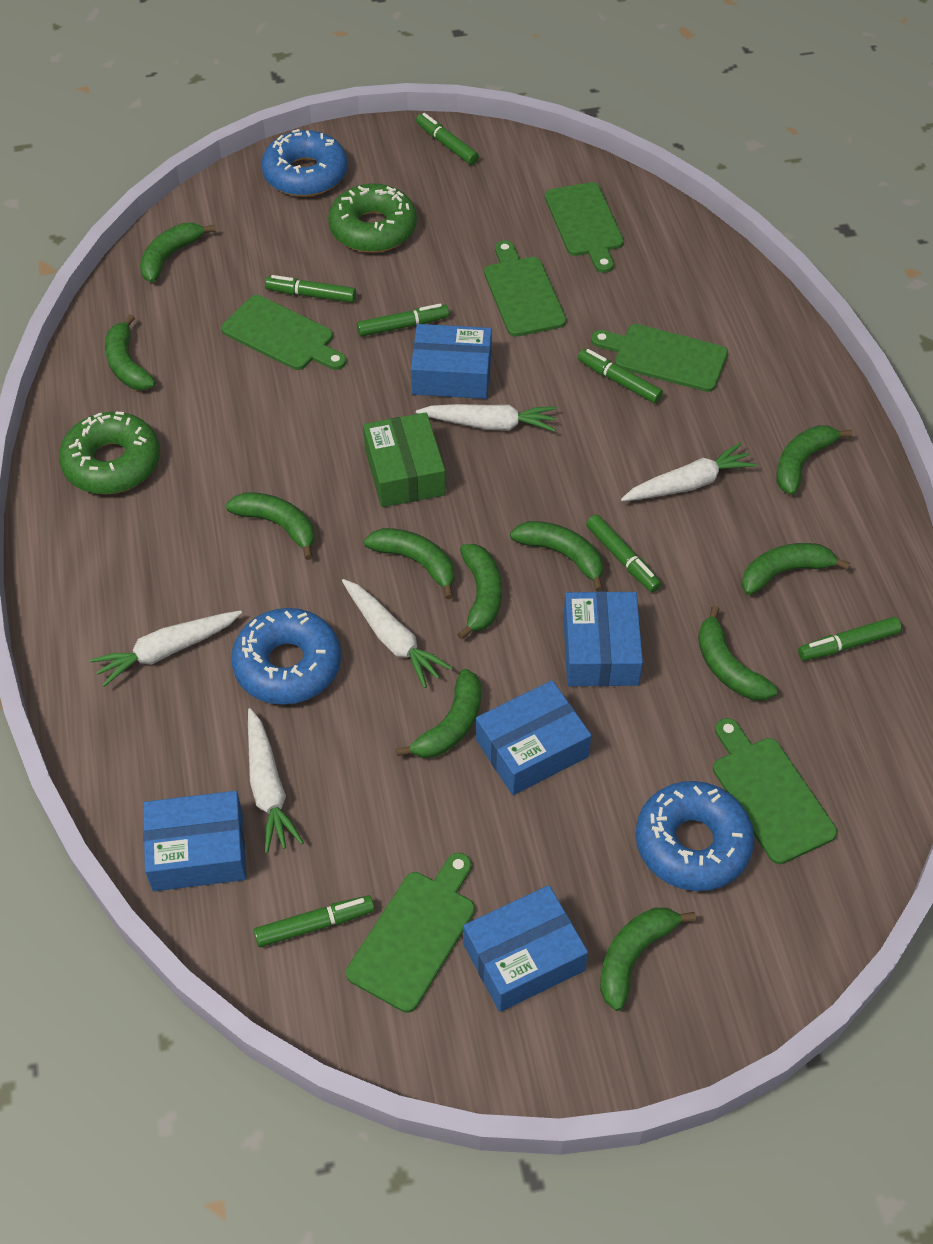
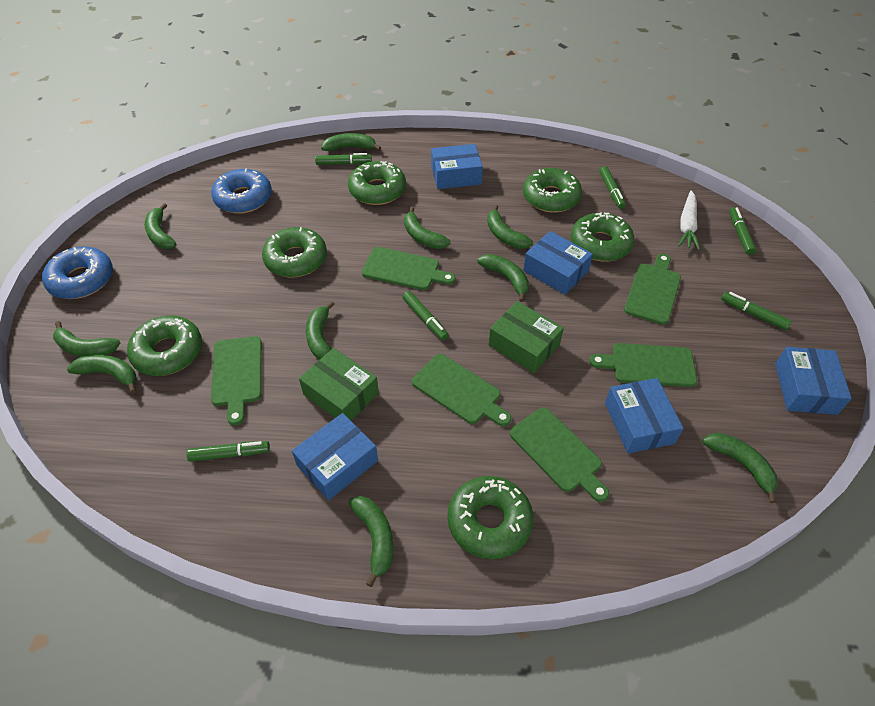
blue donut: 3 -> 2
green banana: 11 -> 10
green box: 1 -> 2
green donut: 2 -> 6
green marker: 7 -> 6
white carrot: 5 -> 1

